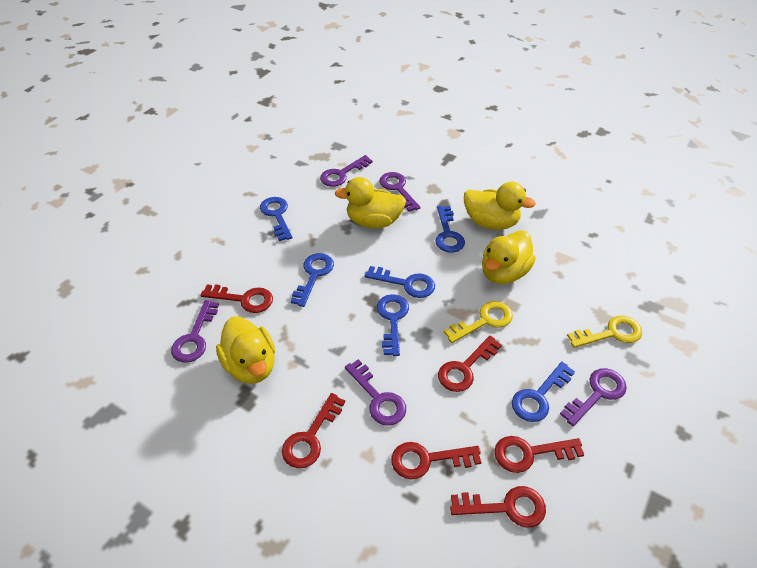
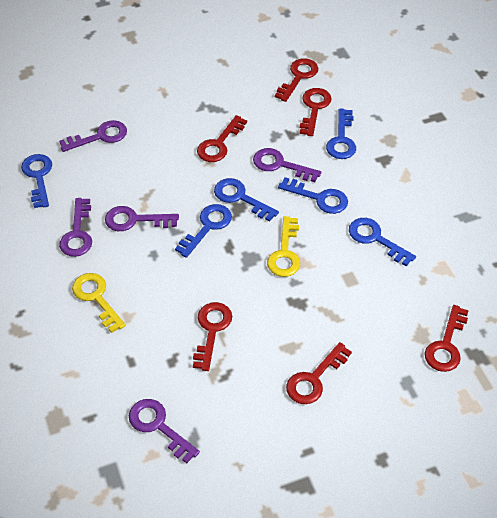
yellow duck: 4 -> 0

